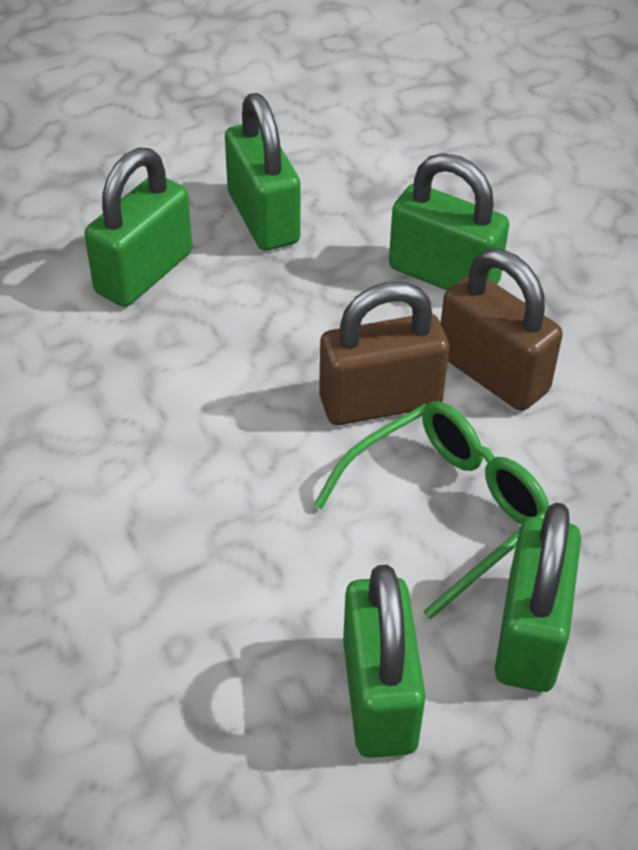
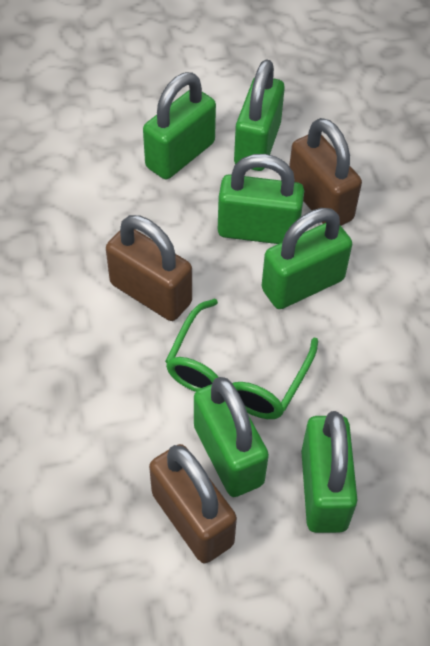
brown padlock: 2 -> 3
green padlock: 5 -> 6

